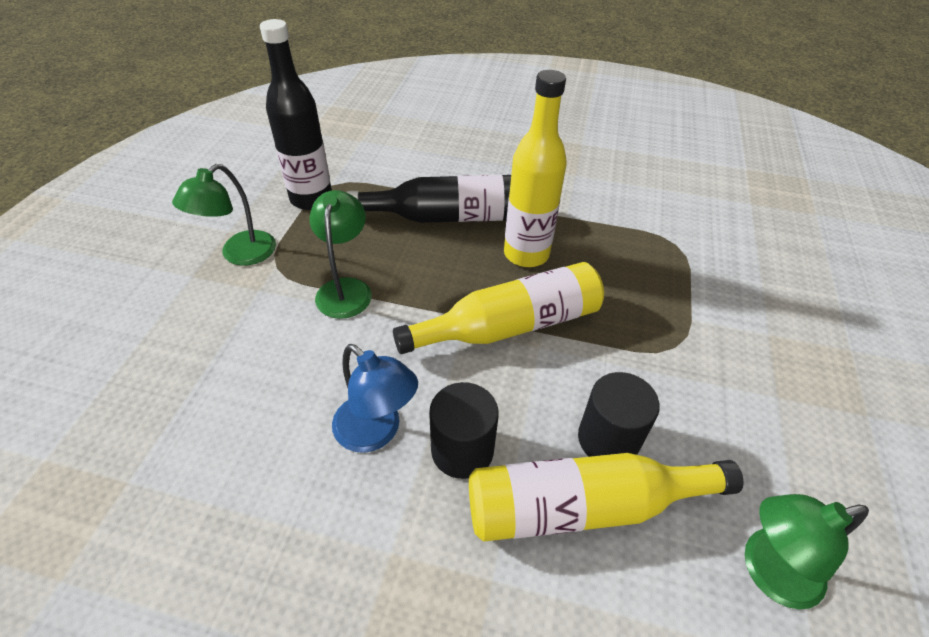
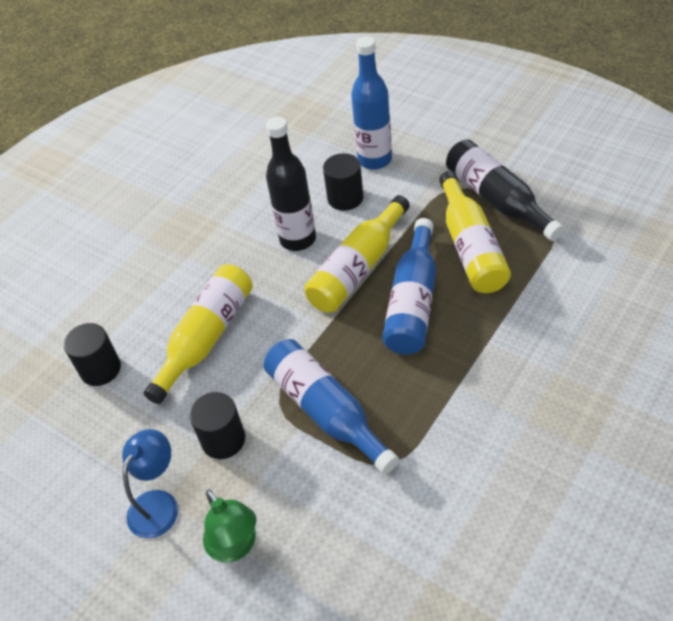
black cylinder: 2 -> 3
blue bottle: 0 -> 3
green lamp: 3 -> 1

